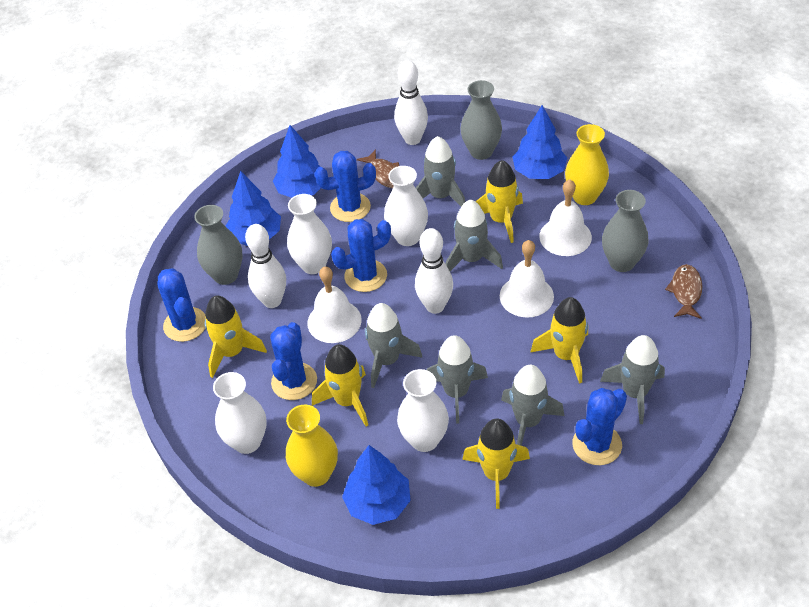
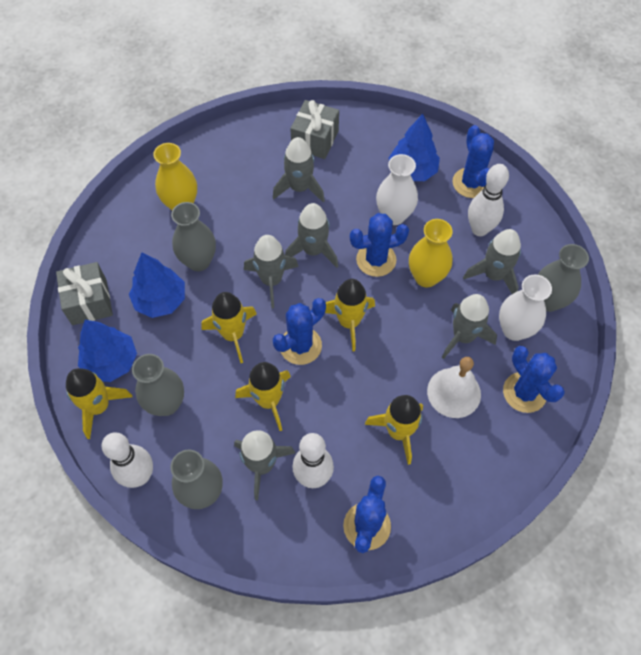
blue tree: 4 -> 3
brown fish: 2 -> 0
grey gift: 0 -> 2
grey vase: 3 -> 4
white bell: 3 -> 1
white vase: 4 -> 2

